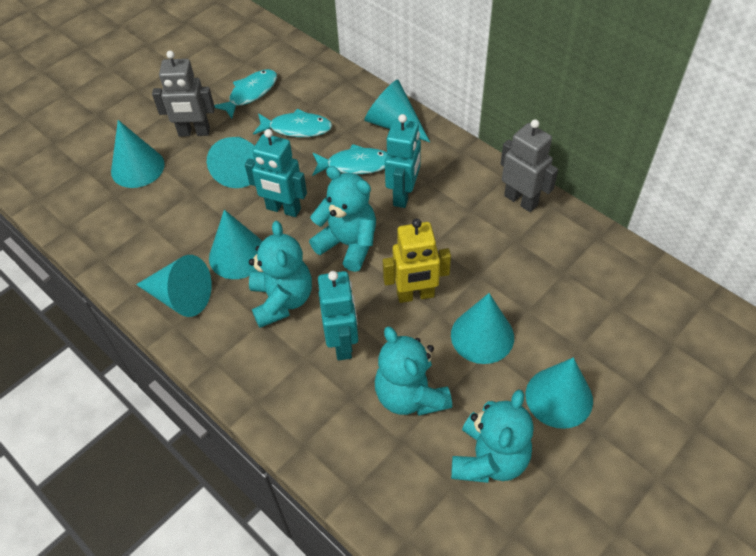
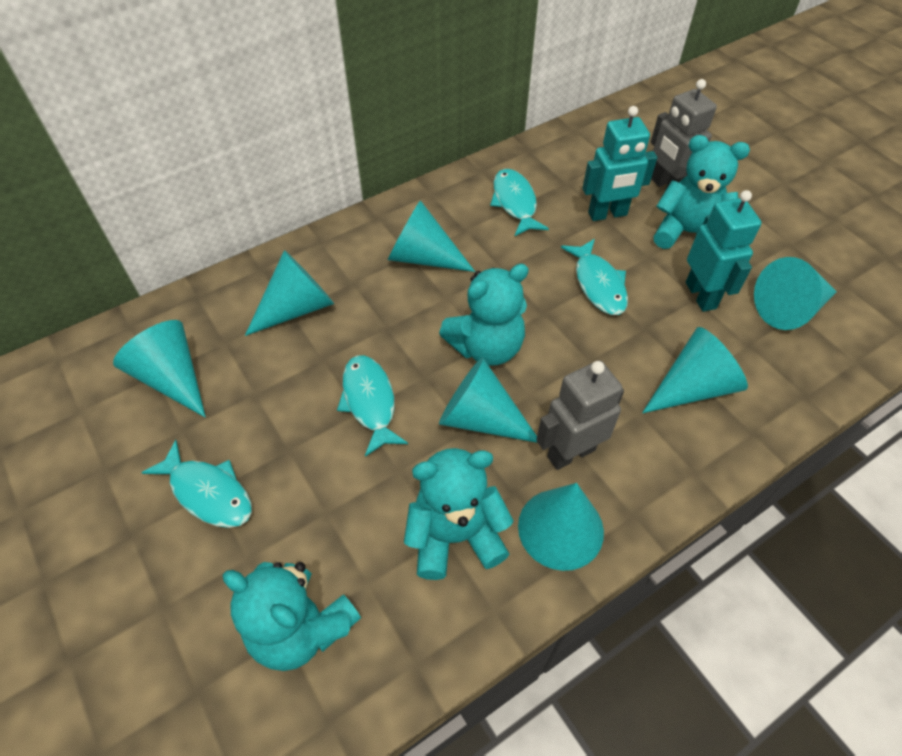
turquoise fish: 3 -> 4
turquoise robot: 3 -> 2
yellow robot: 1 -> 0

